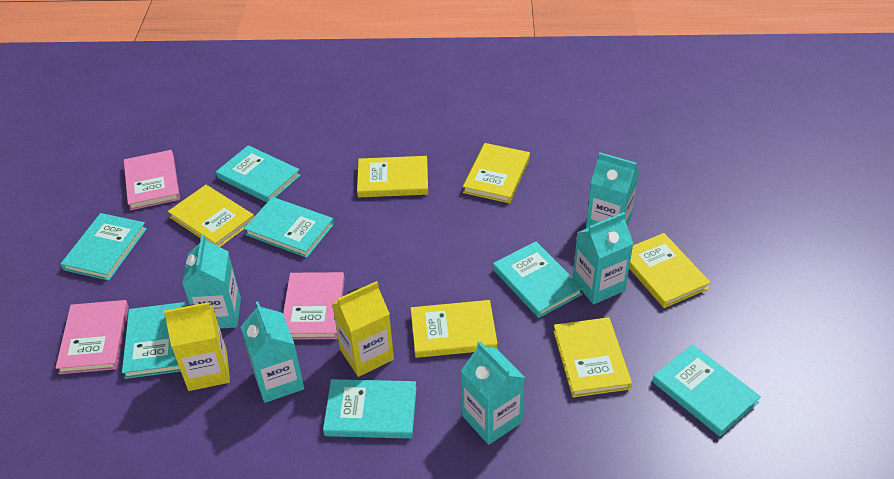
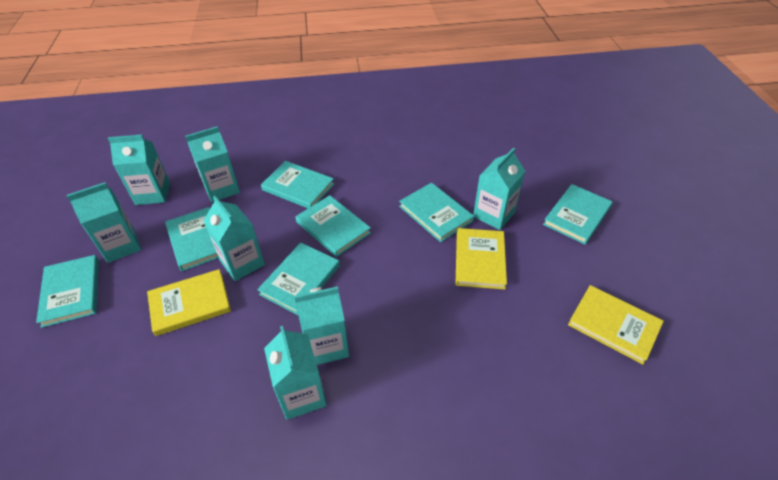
pink book: 3 -> 0
turquoise carton: 5 -> 7
yellow book: 6 -> 3
yellow carton: 2 -> 0

